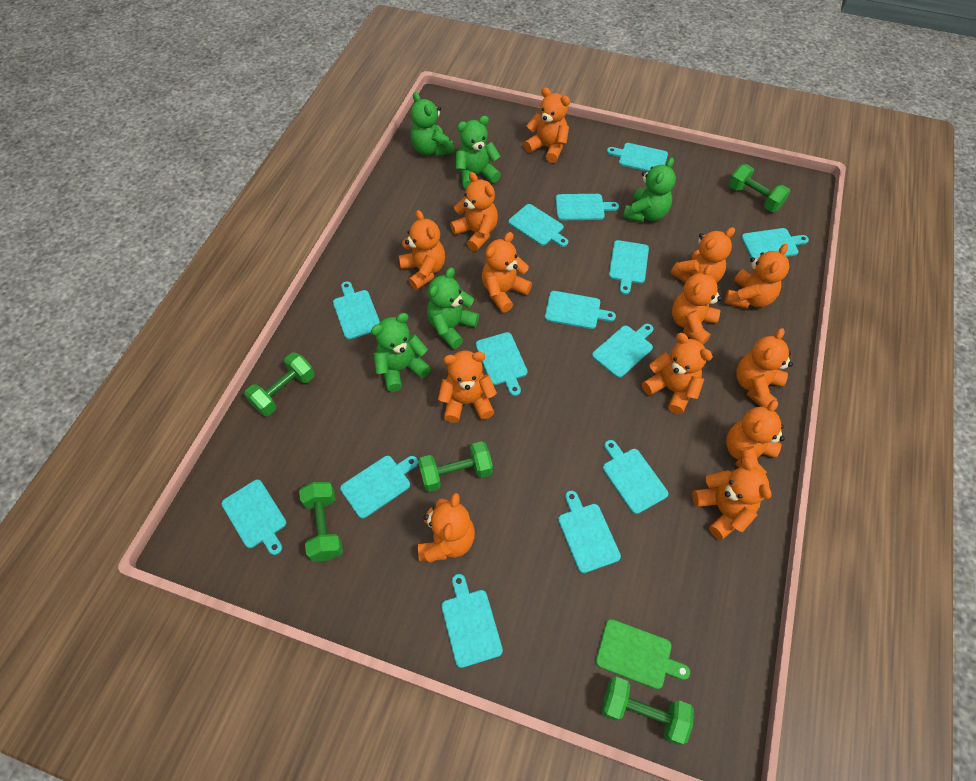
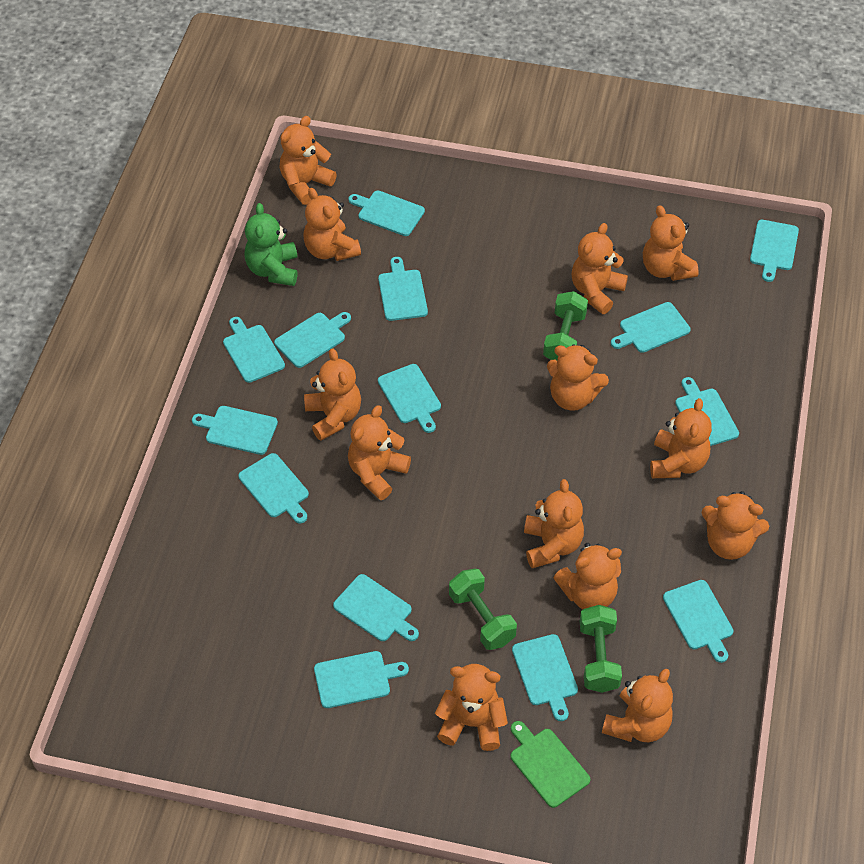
green dumbbell: 5 -> 3
green teddy bear: 5 -> 1

